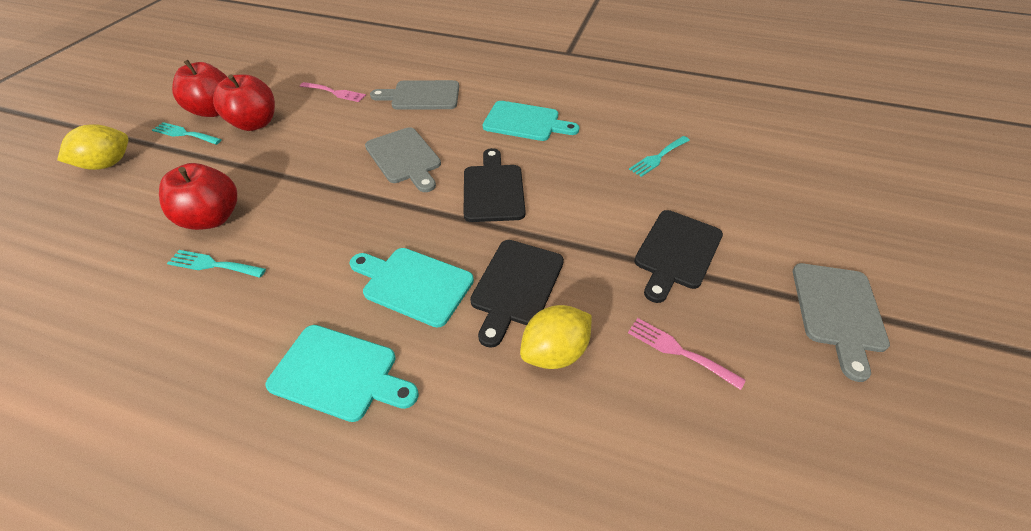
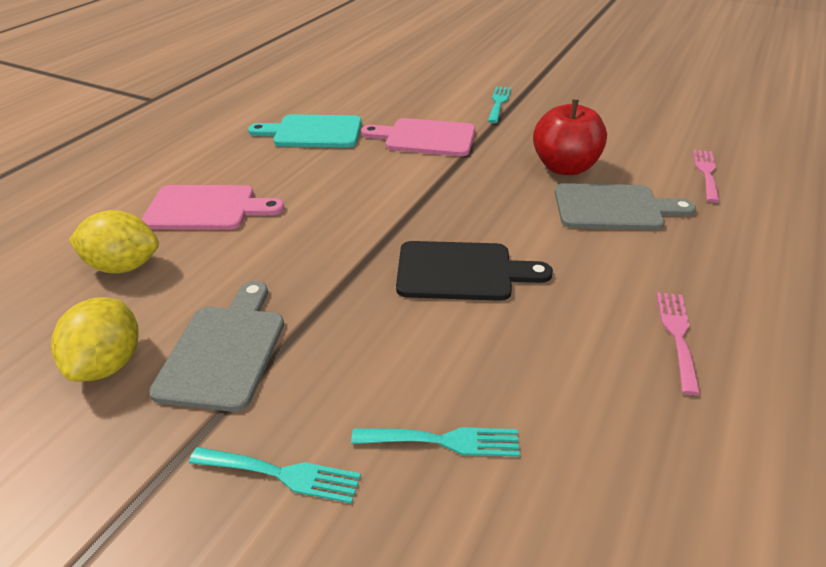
black cutting board: 3 -> 1
grey cutting board: 3 -> 2
pink cutting board: 0 -> 2
red apple: 3 -> 1
turquoise cutting board: 3 -> 1

